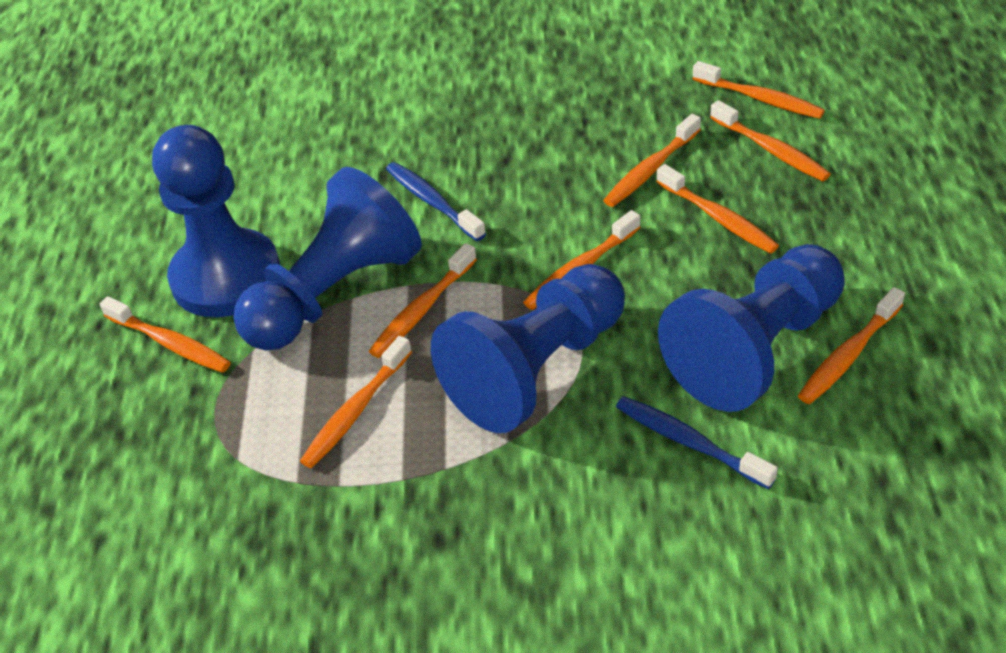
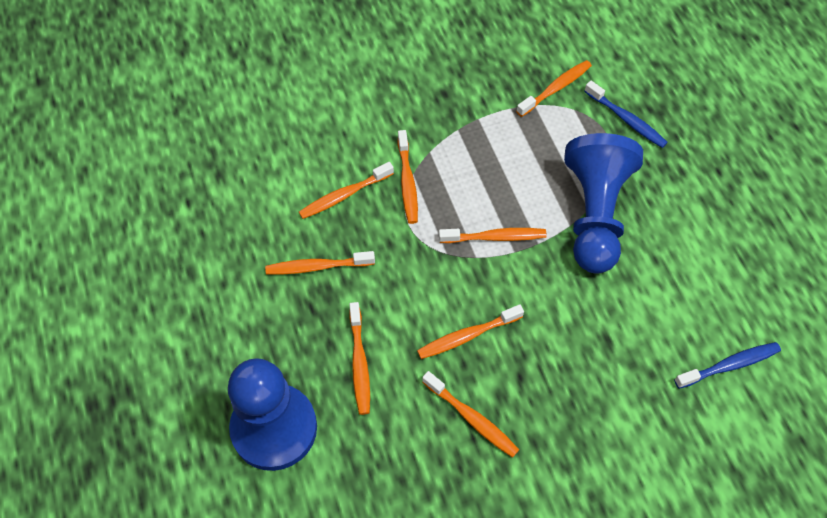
blue pawn: 4 -> 2
orange toothbrush: 9 -> 8

